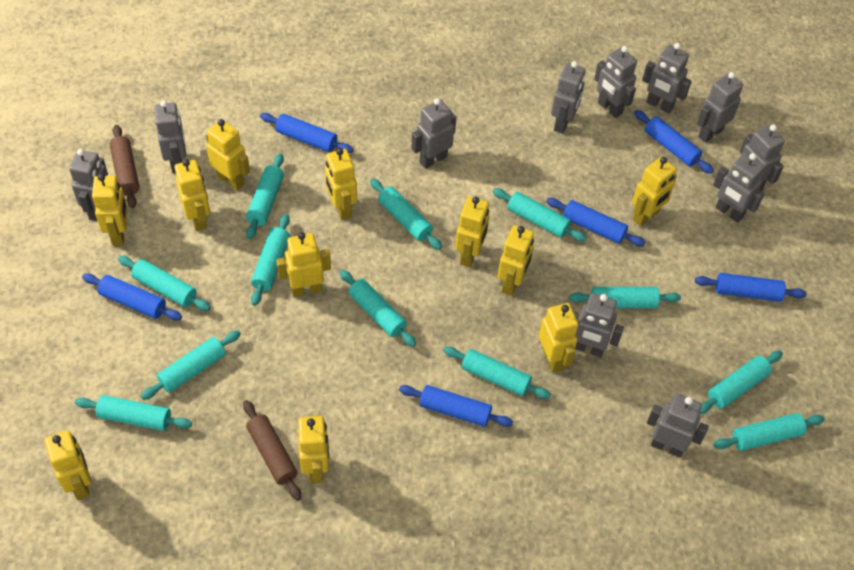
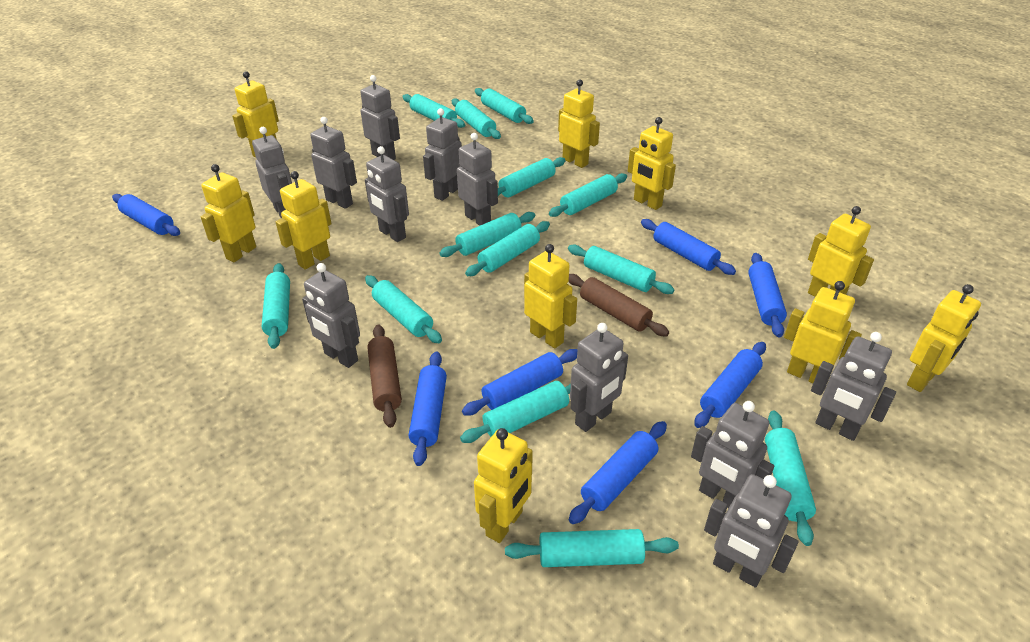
blue rolling pin: 6 -> 7
turquoise rolling pin: 12 -> 13
yellow robot: 11 -> 10

